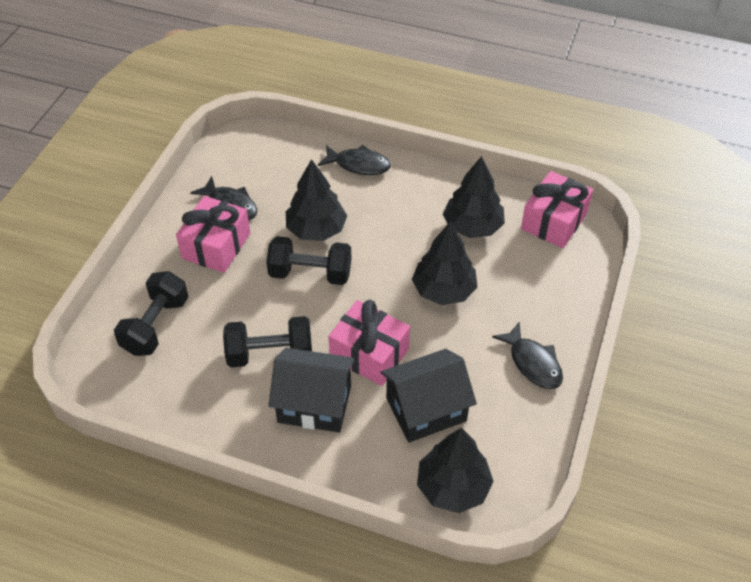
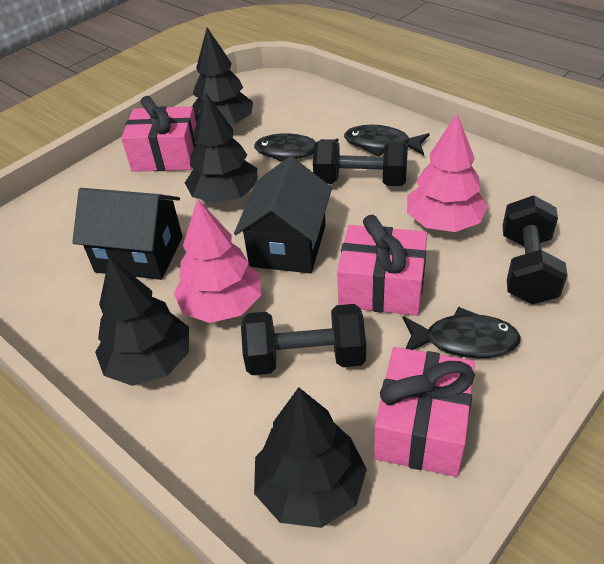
pink tree: 0 -> 2

